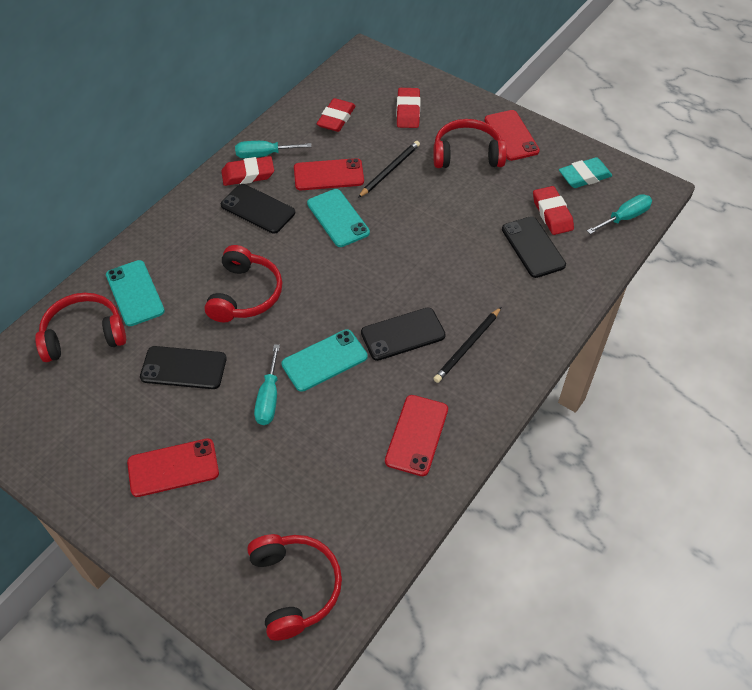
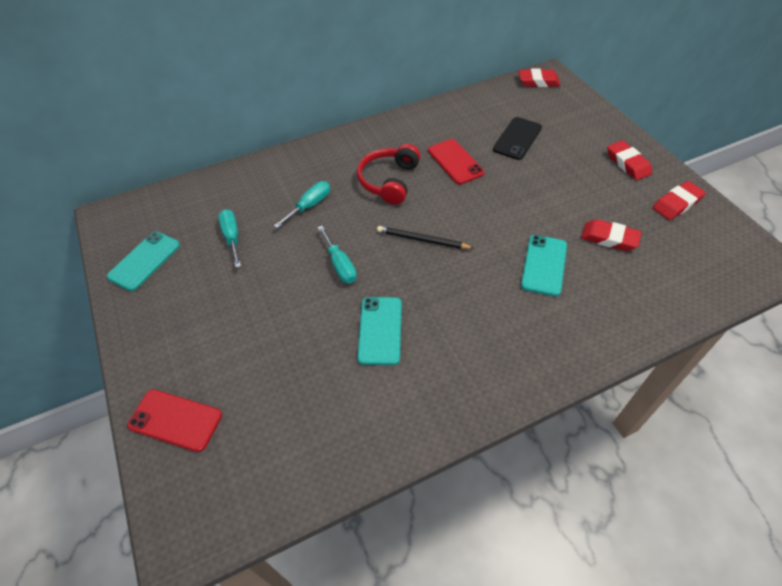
black pencil: 2 -> 1
black phone: 4 -> 1
red headphones: 4 -> 1
red phone: 4 -> 2
turquoise eraser: 1 -> 0

